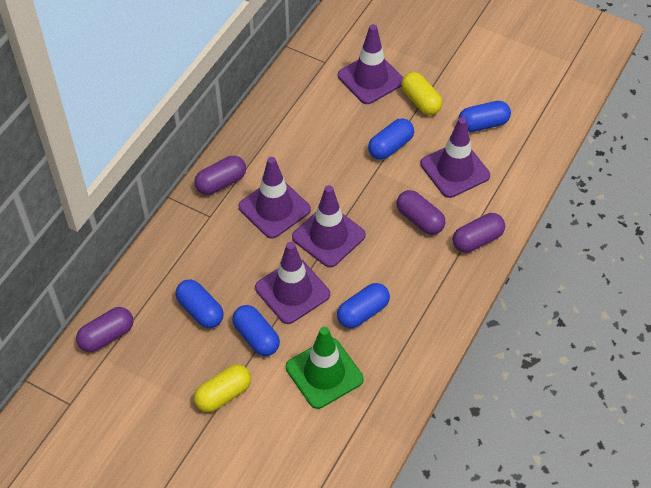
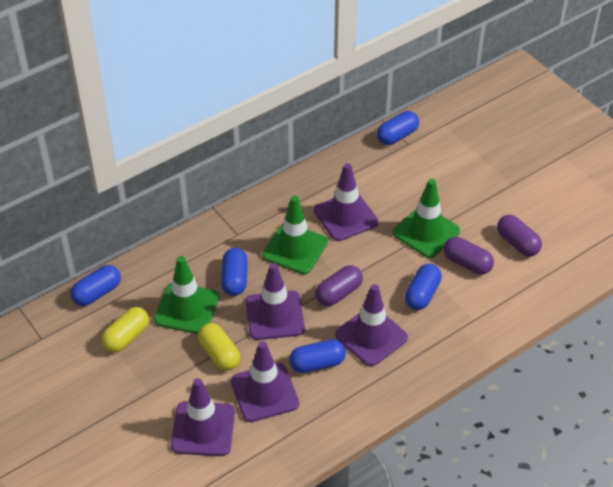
green traffic cone: 1 -> 3
purple capsule: 4 -> 3

